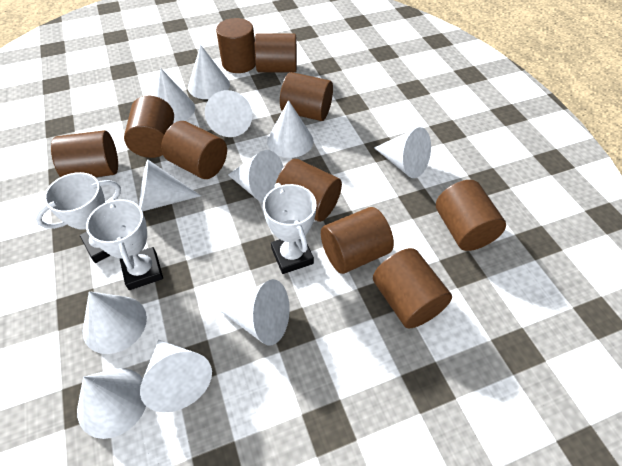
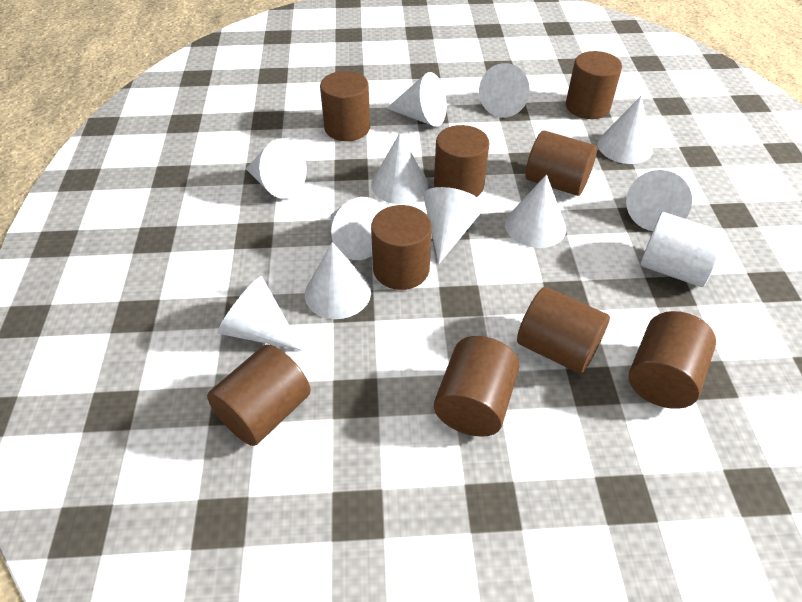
brown cylinder: 10 -> 9
white cylinder: 0 -> 1
white trophy: 3 -> 0

